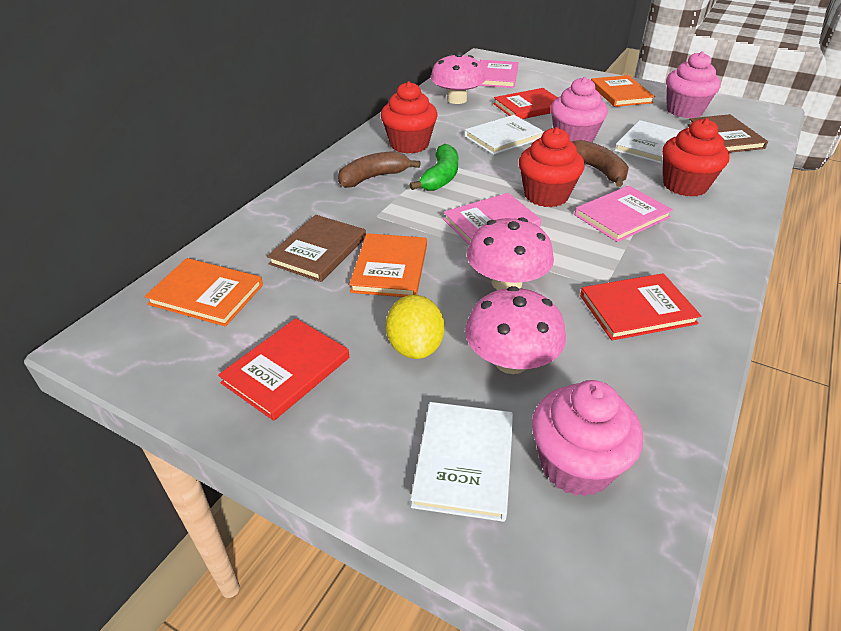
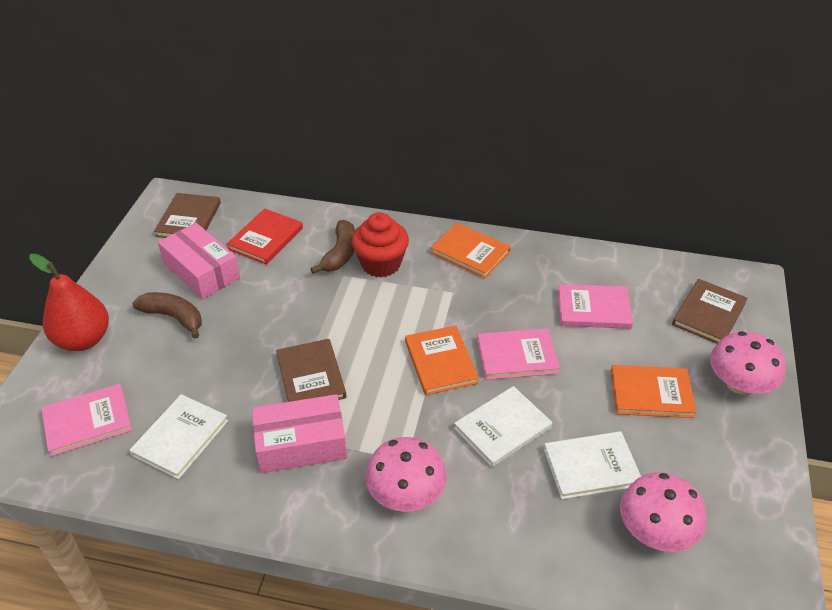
brown book: 2 -> 3
green banana: 1 -> 0
pink box: 0 -> 2
pink cupcake: 3 -> 0
red book: 3 -> 1
red cupcake: 3 -> 1
red pear: 0 -> 1
yellow lemon: 1 -> 0

